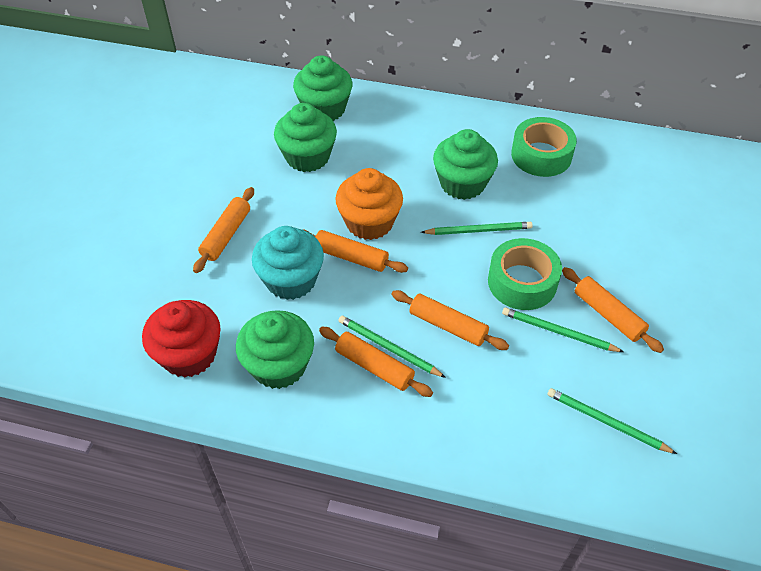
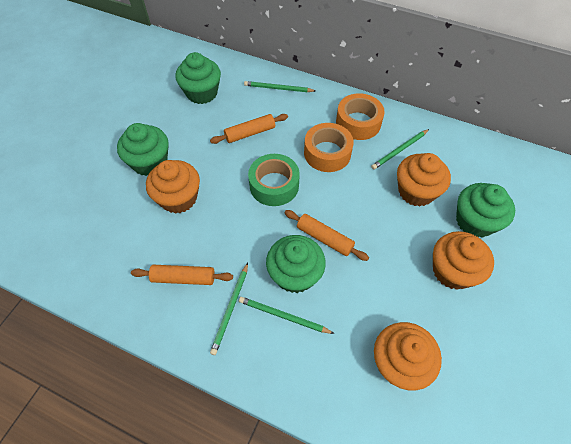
green tape: 2 -> 1
orange cupcake: 1 -> 4
orange rolling pin: 5 -> 3
orange tape: 0 -> 2
red cupcake: 1 -> 0
turquoise cupcake: 1 -> 0

